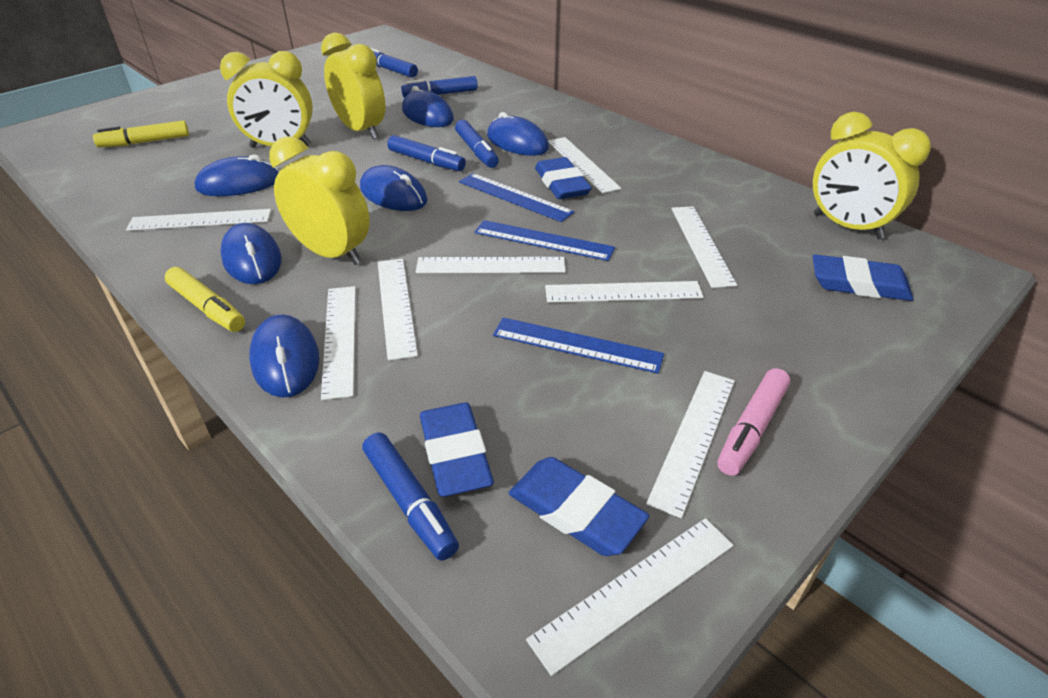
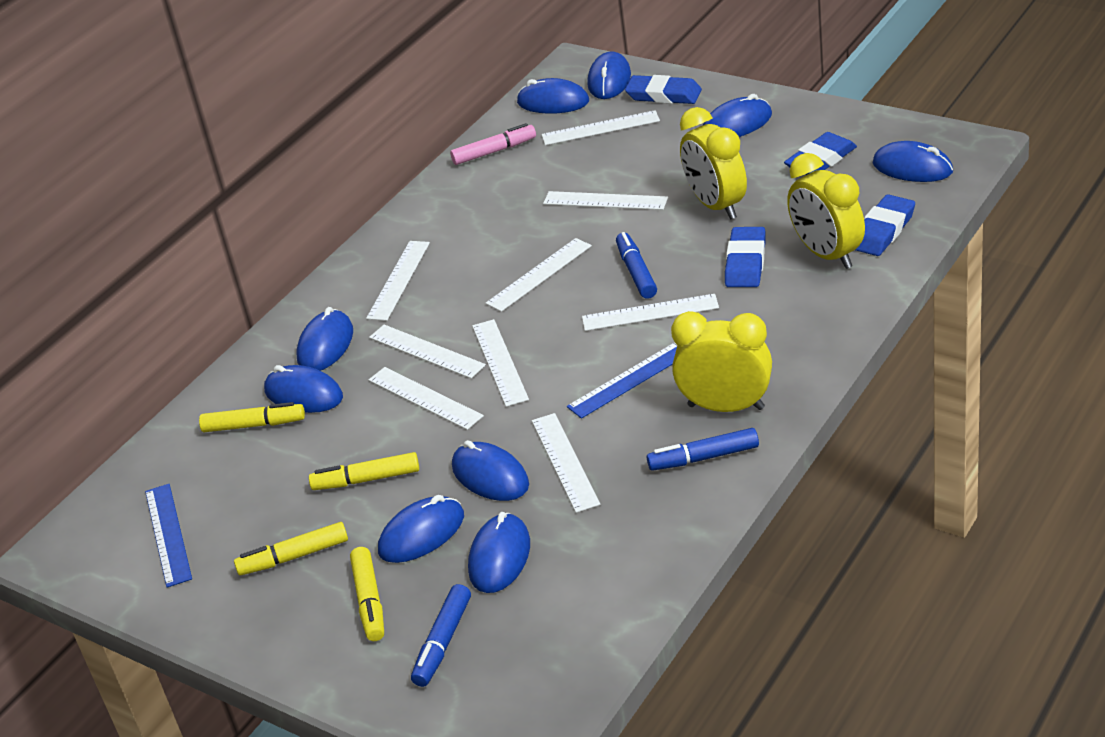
blue marker: 5 -> 3
blue mouse: 6 -> 9
blue ruler: 3 -> 2
yellow clock: 4 -> 3
yellow marker: 2 -> 4

